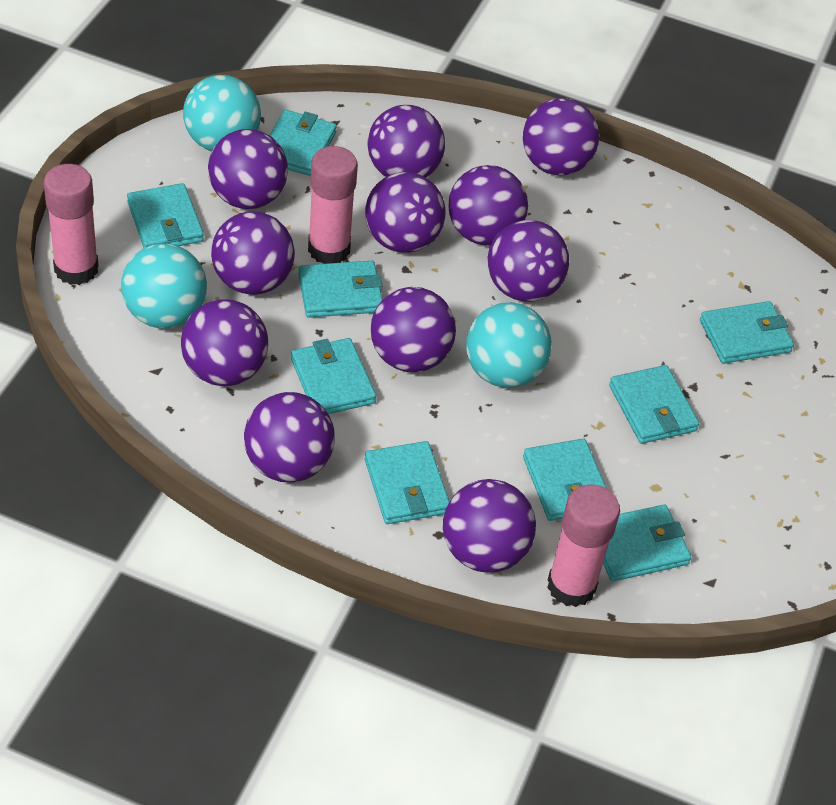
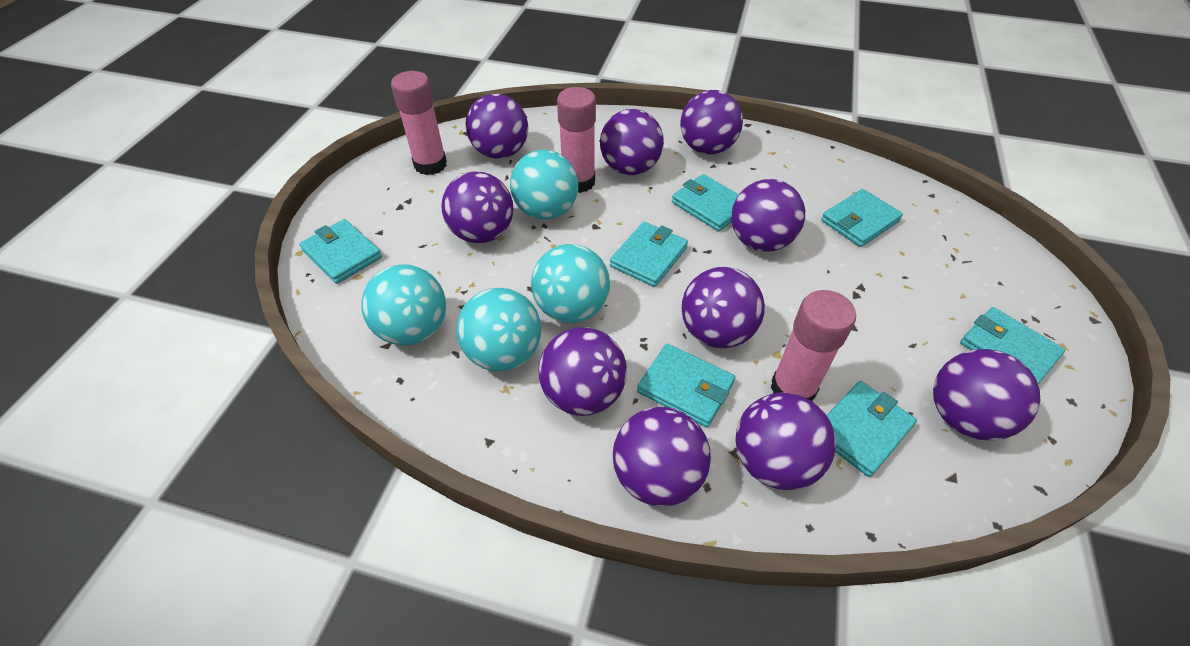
purple ball: 11 -> 10
turquoise ball: 3 -> 4
turquoise wallet: 9 -> 7

